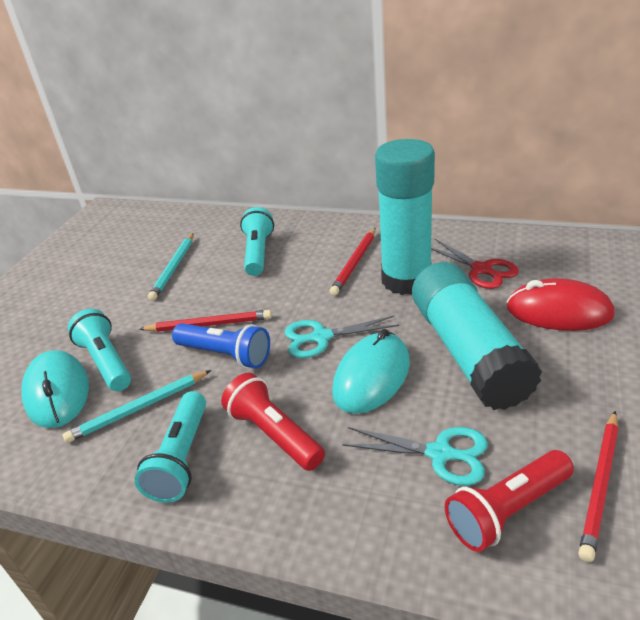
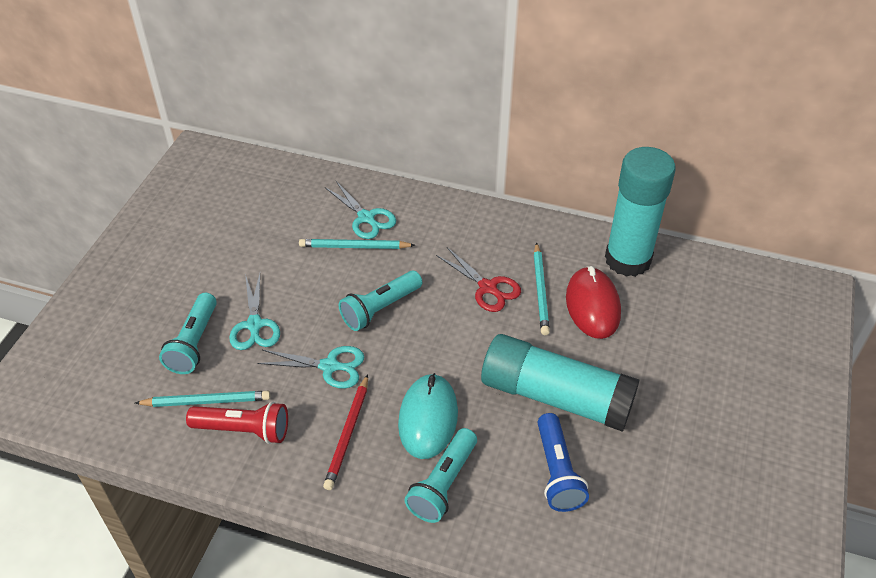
red flashlight: 2 -> 1
red pencil: 3 -> 1
turquoise mouse: 2 -> 1
turquoise pencil: 2 -> 3
turquoise scissors: 2 -> 3

